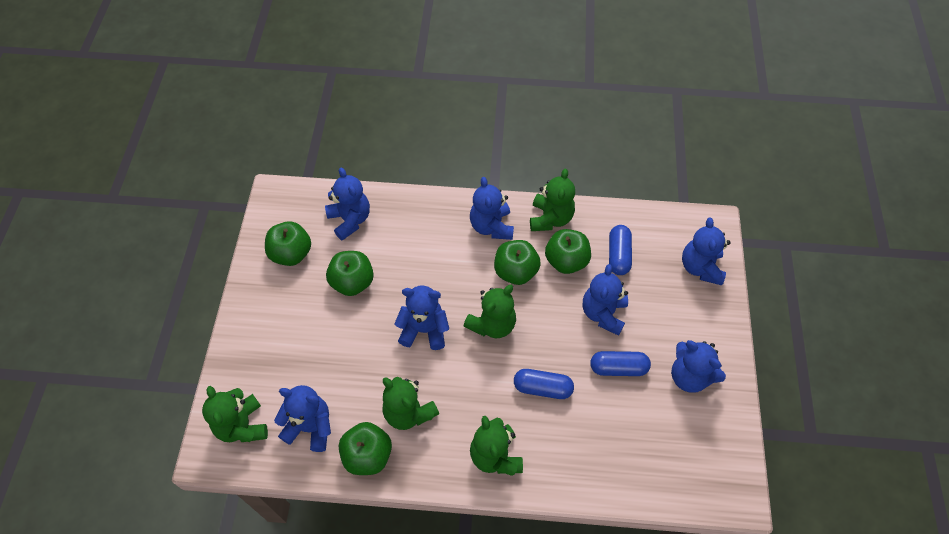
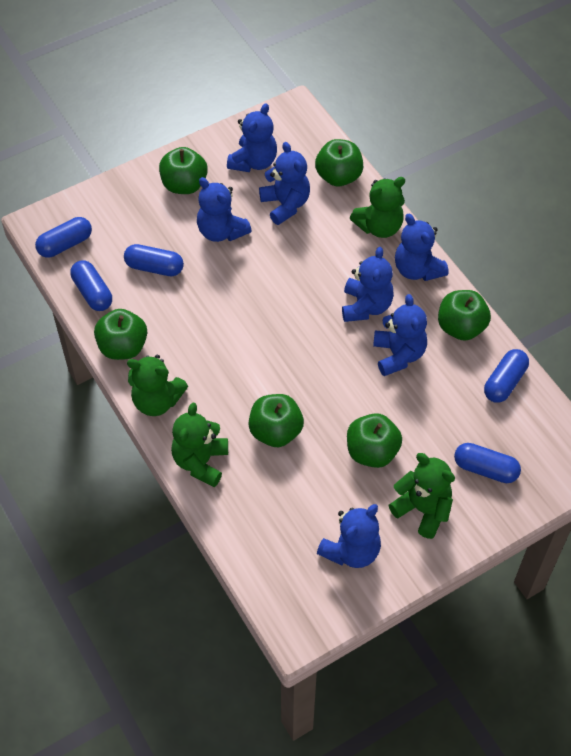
blue capsule: 3 -> 5
green apple: 5 -> 6
green teddy bear: 5 -> 4

